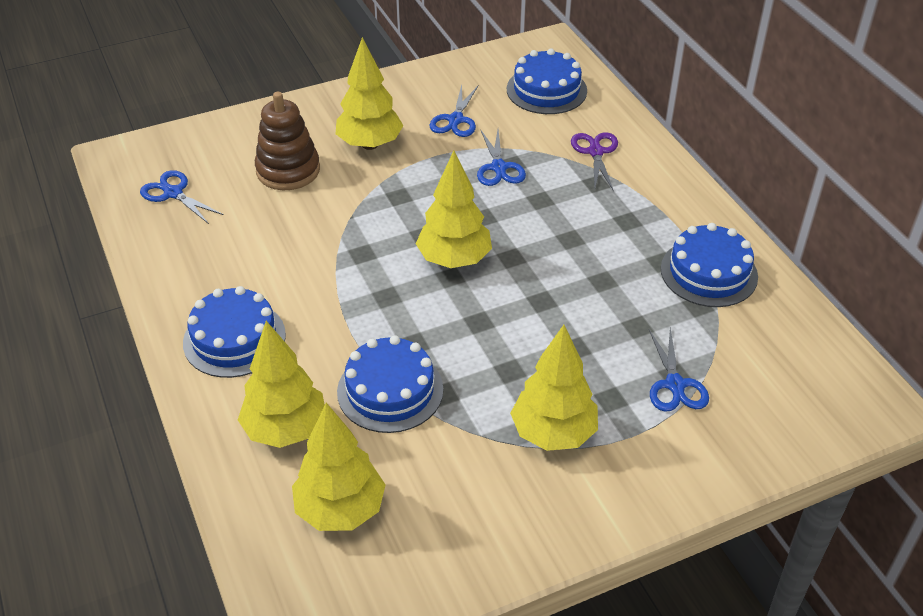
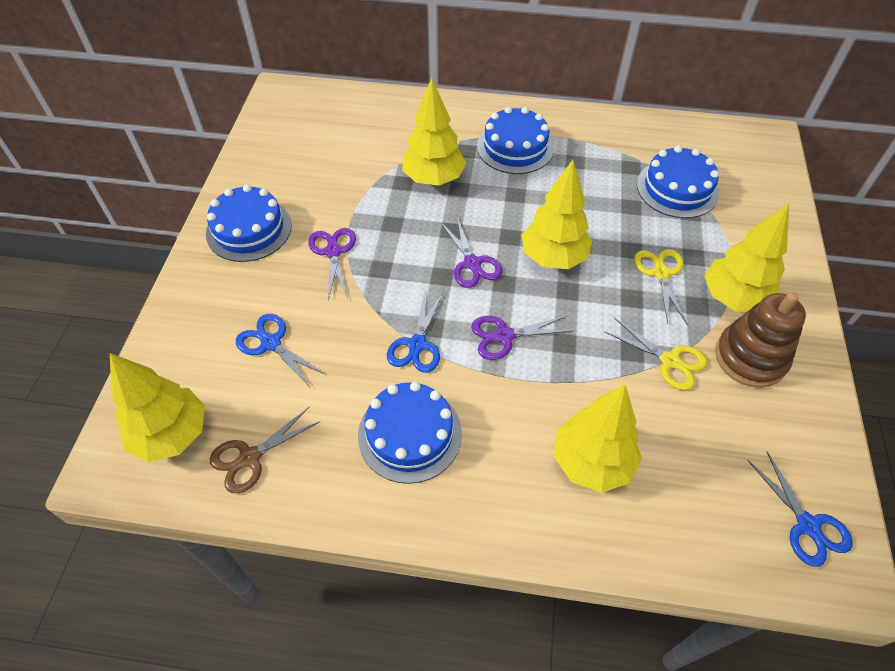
blue scissors: 4 -> 3
brown scissors: 0 -> 1
purple scissors: 1 -> 3
yellow scissors: 0 -> 2

